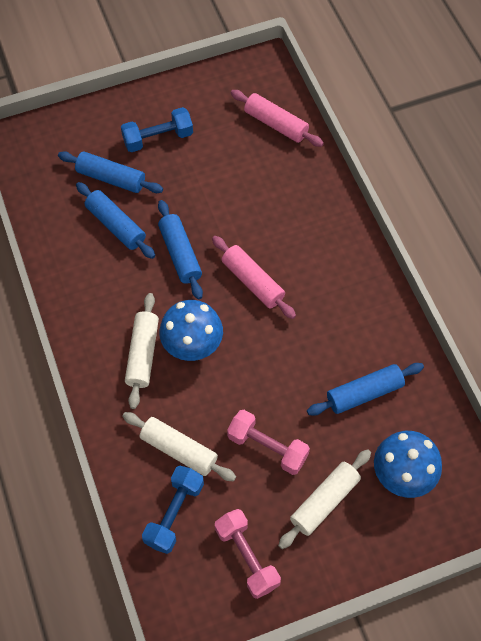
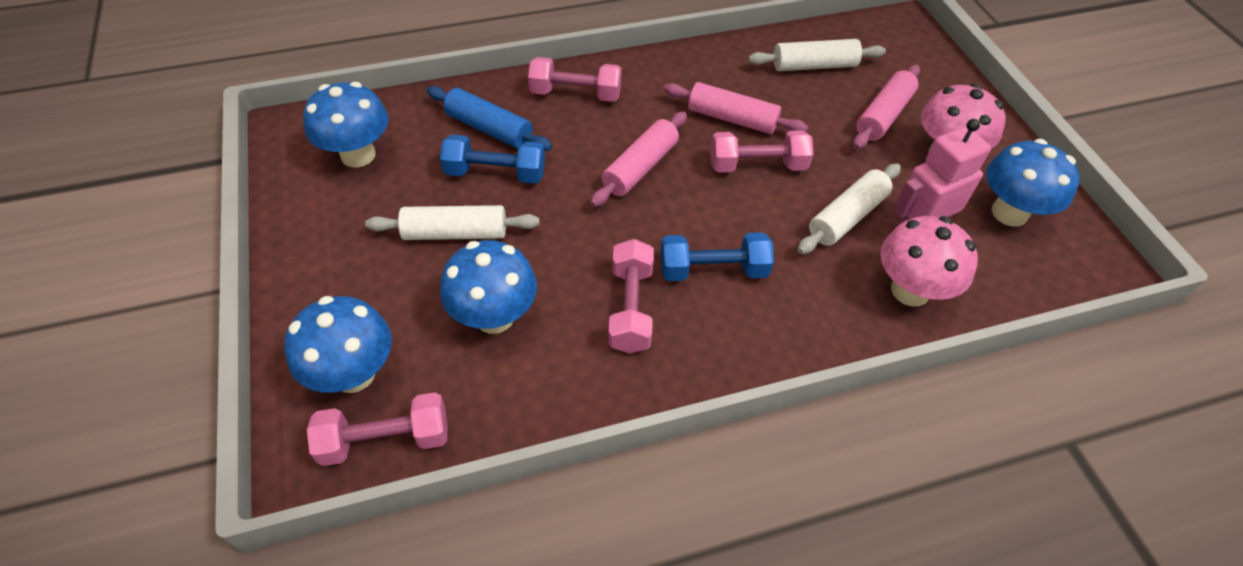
blue mushroom: 2 -> 4
blue rolling pin: 4 -> 1
pink dumbbell: 2 -> 4
pink mushroom: 0 -> 2
pink robot: 0 -> 1
pink rolling pin: 2 -> 3

